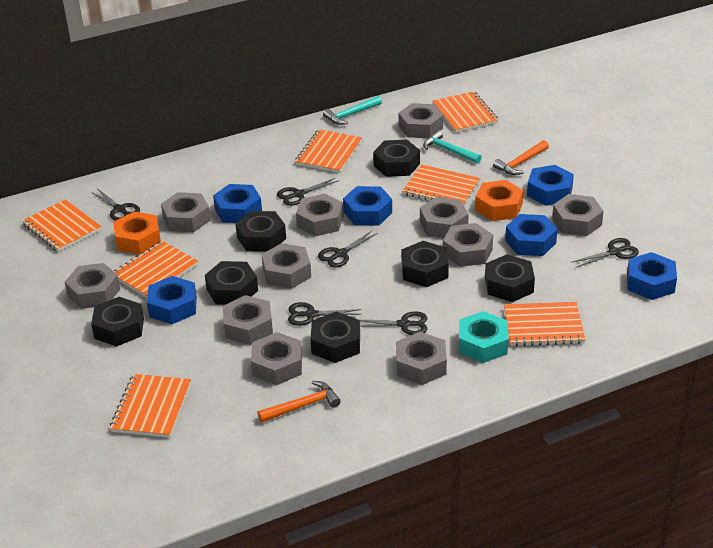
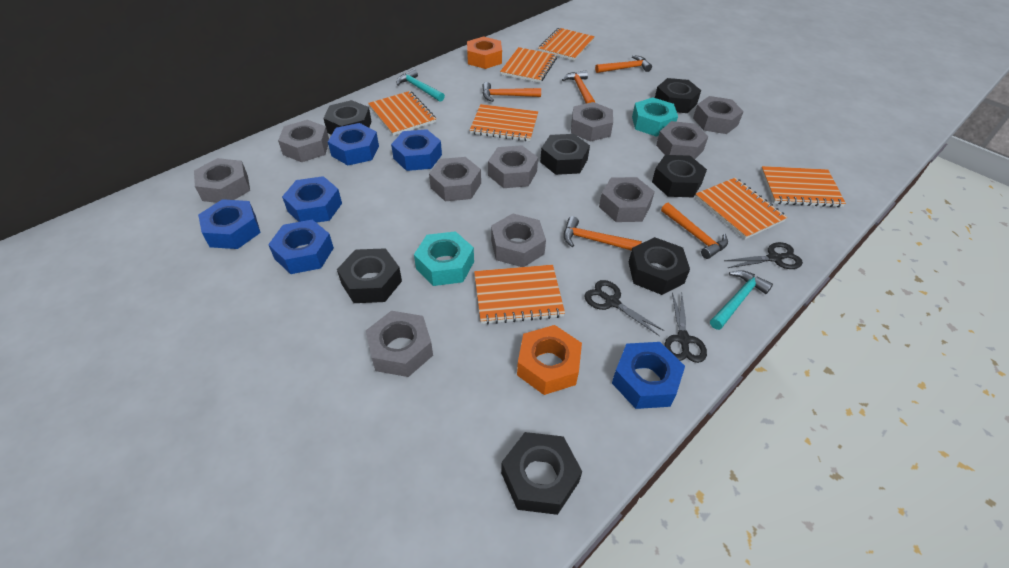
black scissors: 6 -> 3
grey nut: 11 -> 10
orange hammer: 2 -> 5
turquoise nut: 1 -> 2

